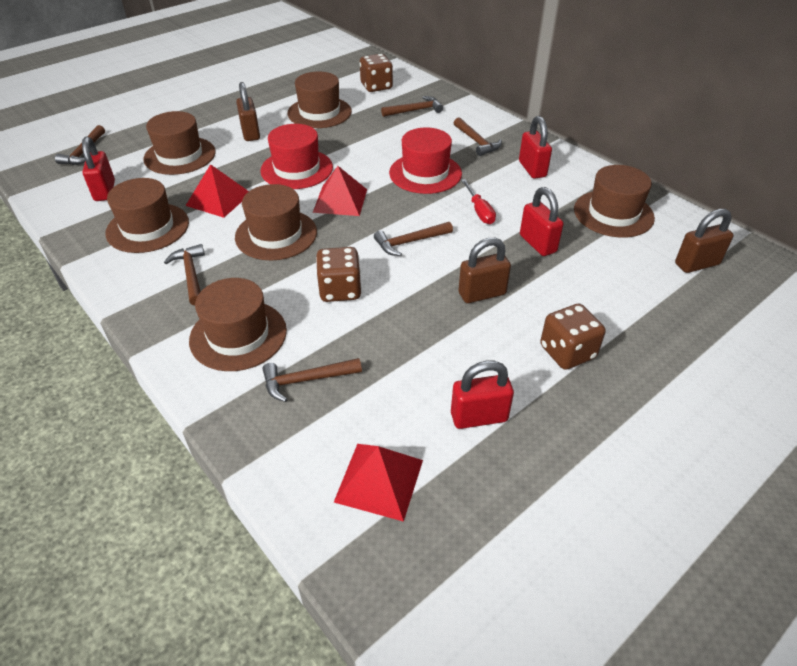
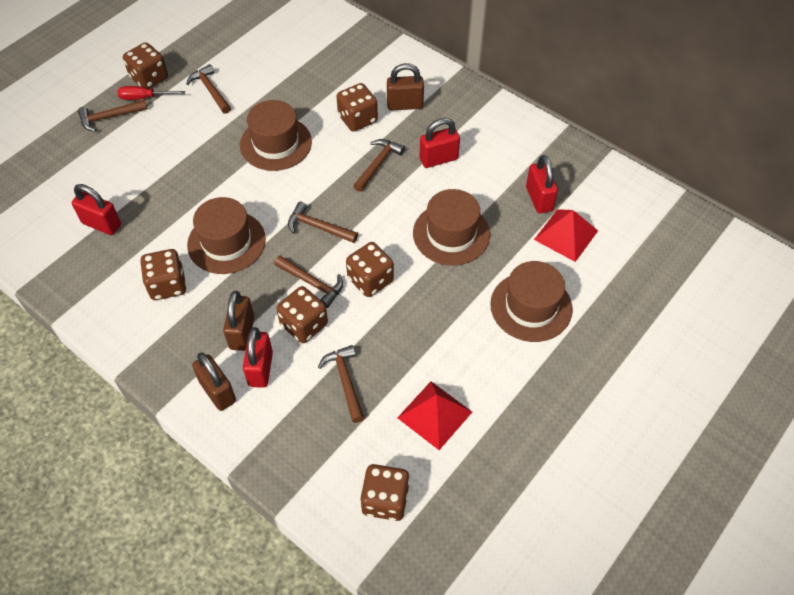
brown dice: 3 -> 6
brown hat: 6 -> 4
red hat: 2 -> 0
red pyramid: 3 -> 2

